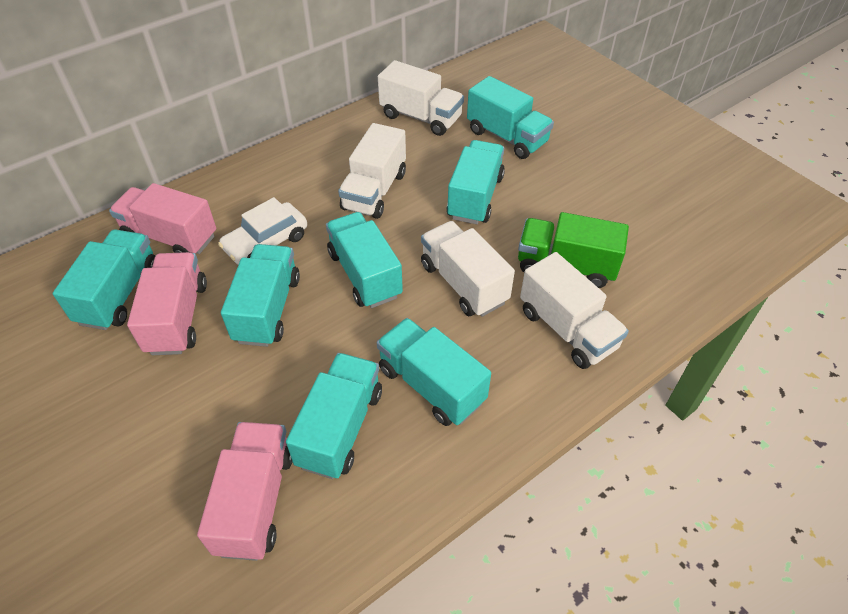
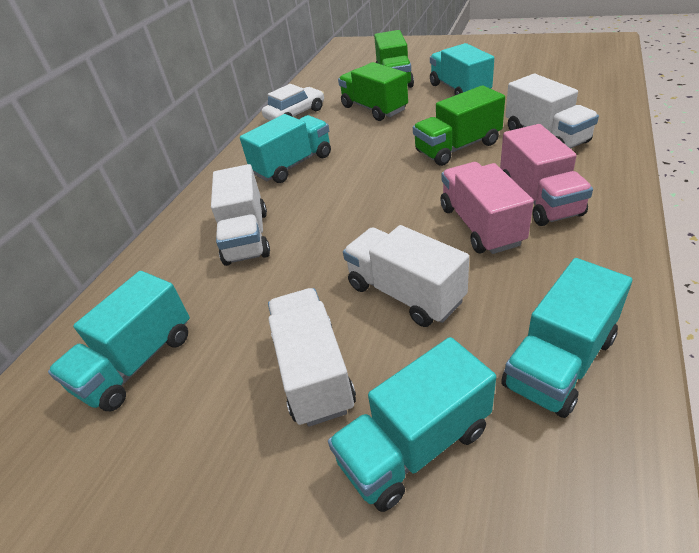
green truck: 1 -> 3
pink truck: 3 -> 2
turquoise truck: 7 -> 5

